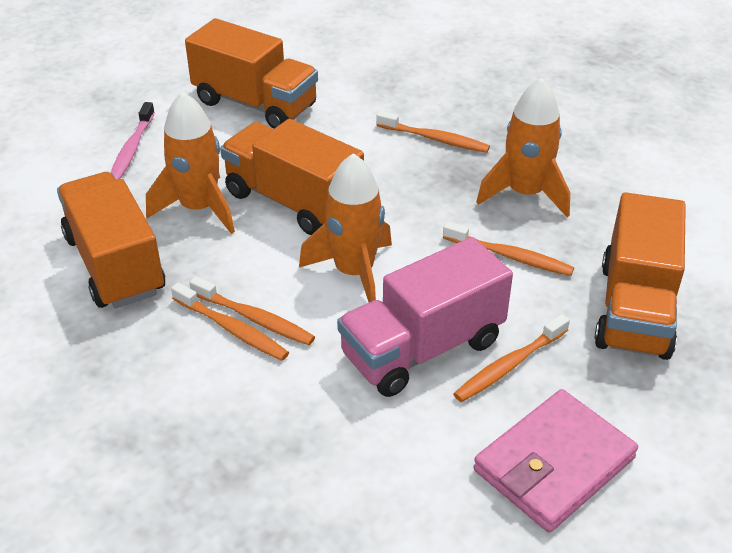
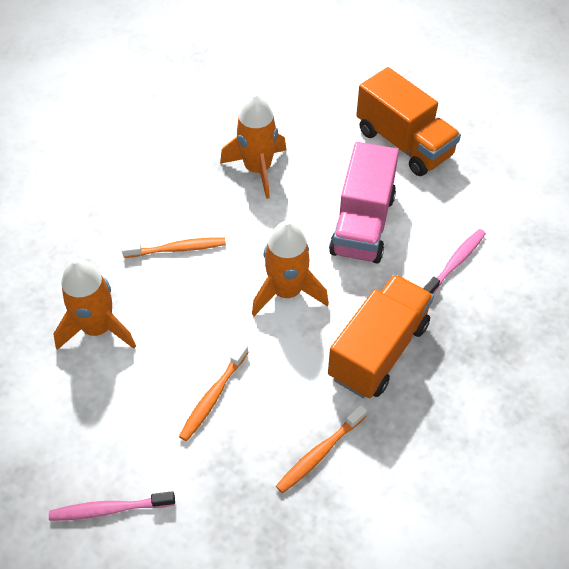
orange toothbrush: 5 -> 3
orange truck: 4 -> 2
pink toothbrush: 1 -> 2
pink wallet: 1 -> 0

